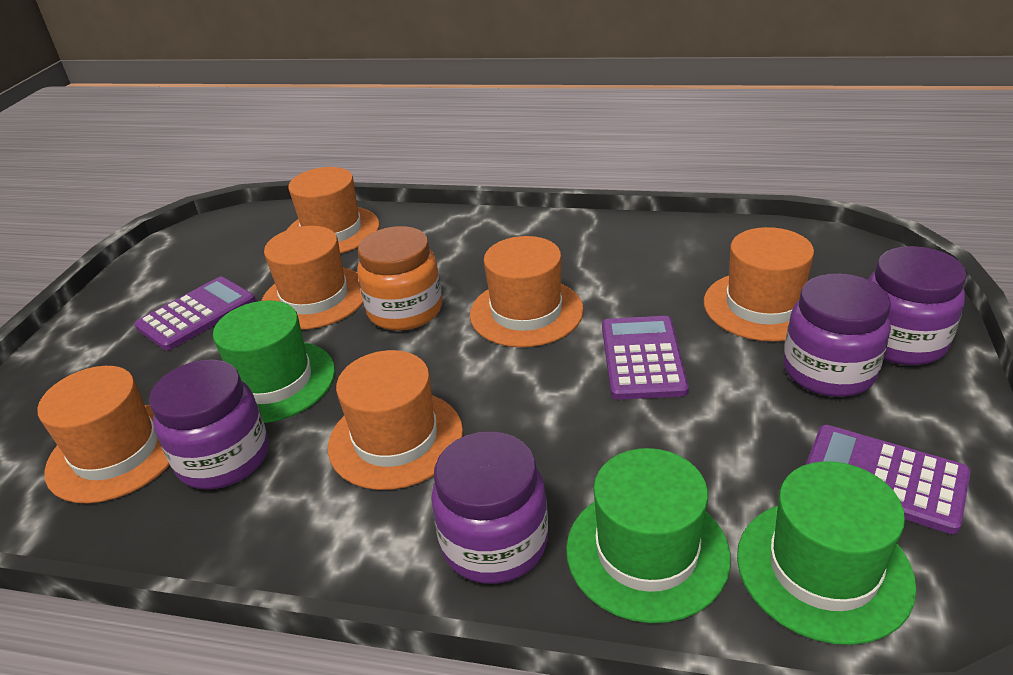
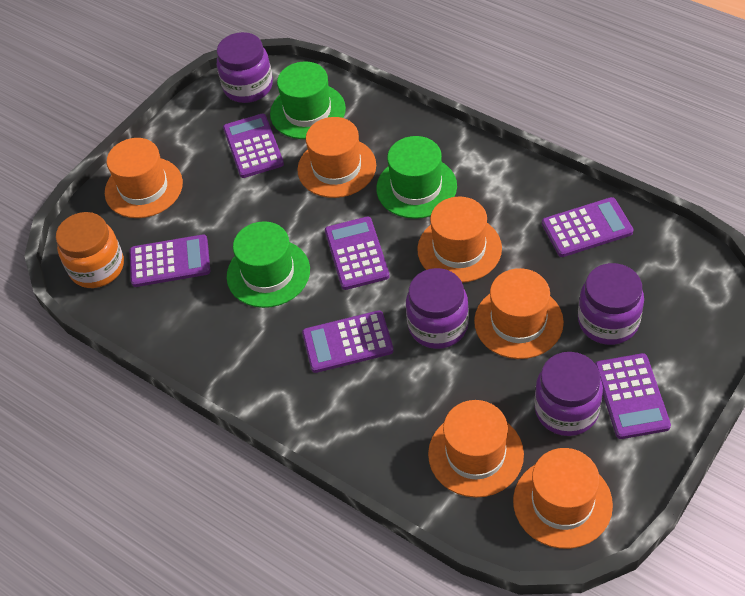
purple calculator: 3 -> 6

